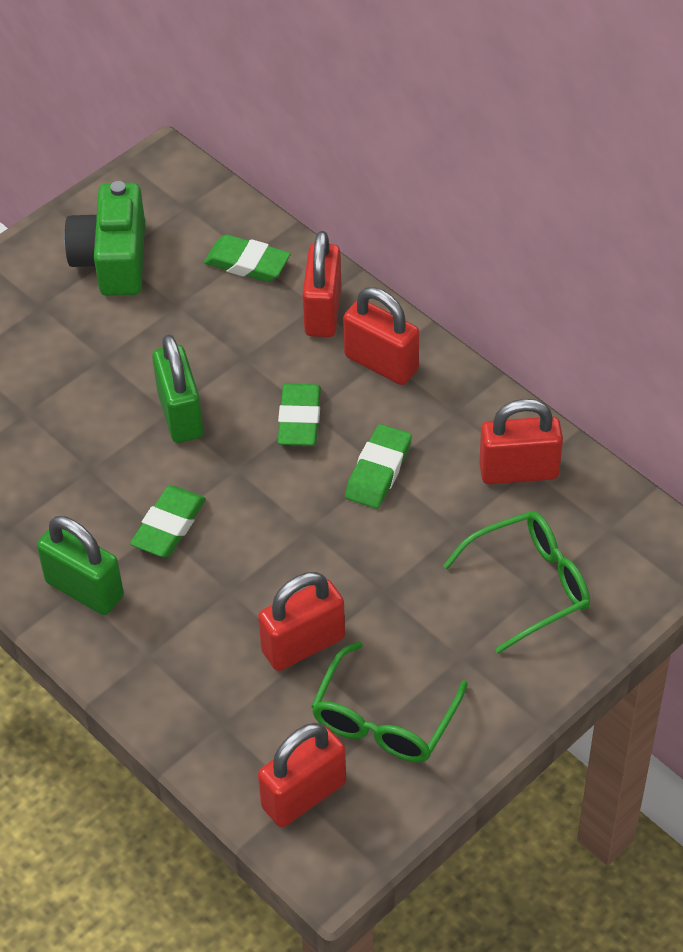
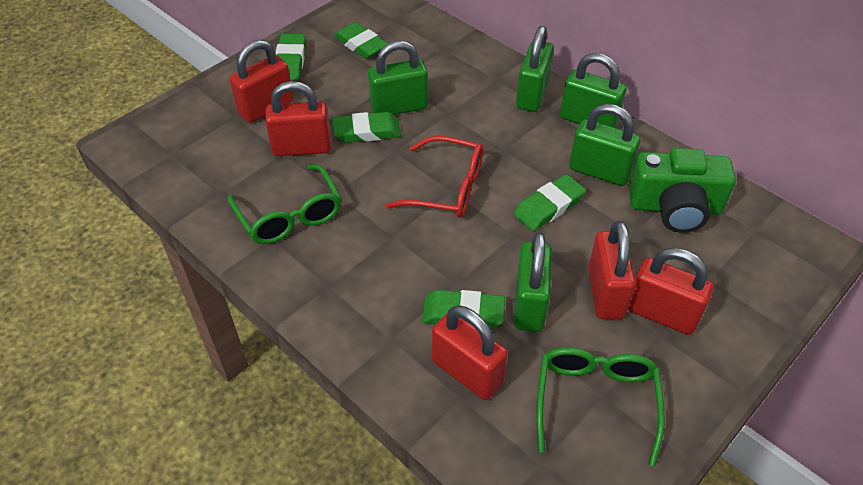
green eraser: 4 -> 5
green padlock: 2 -> 5
red glasses: 0 -> 1

